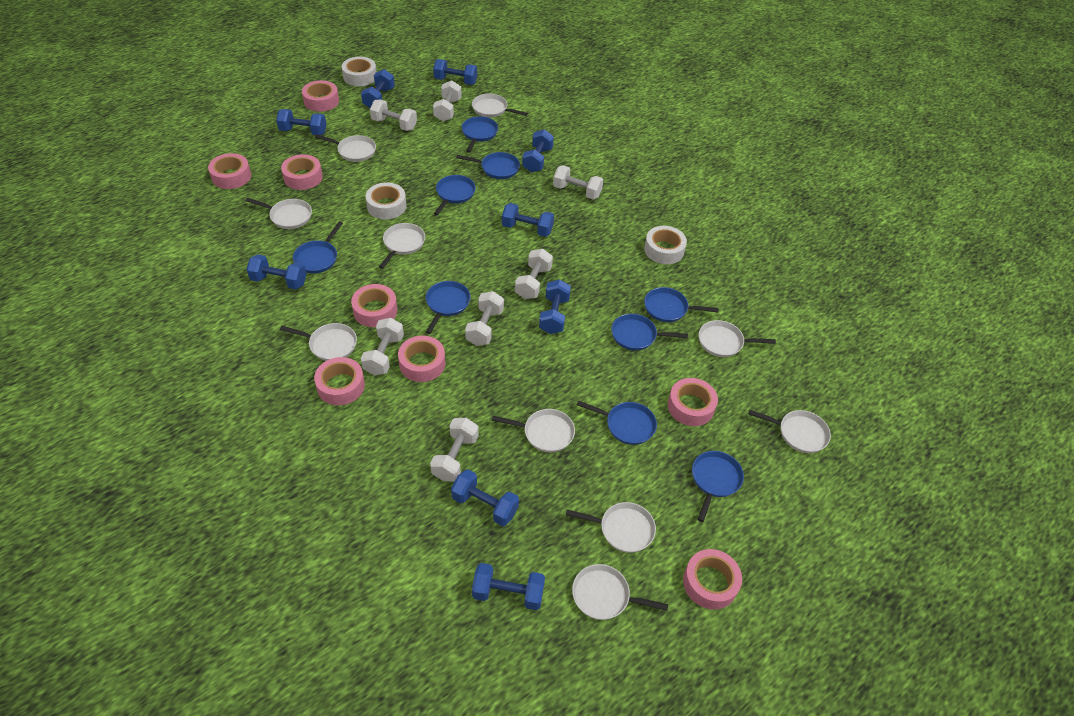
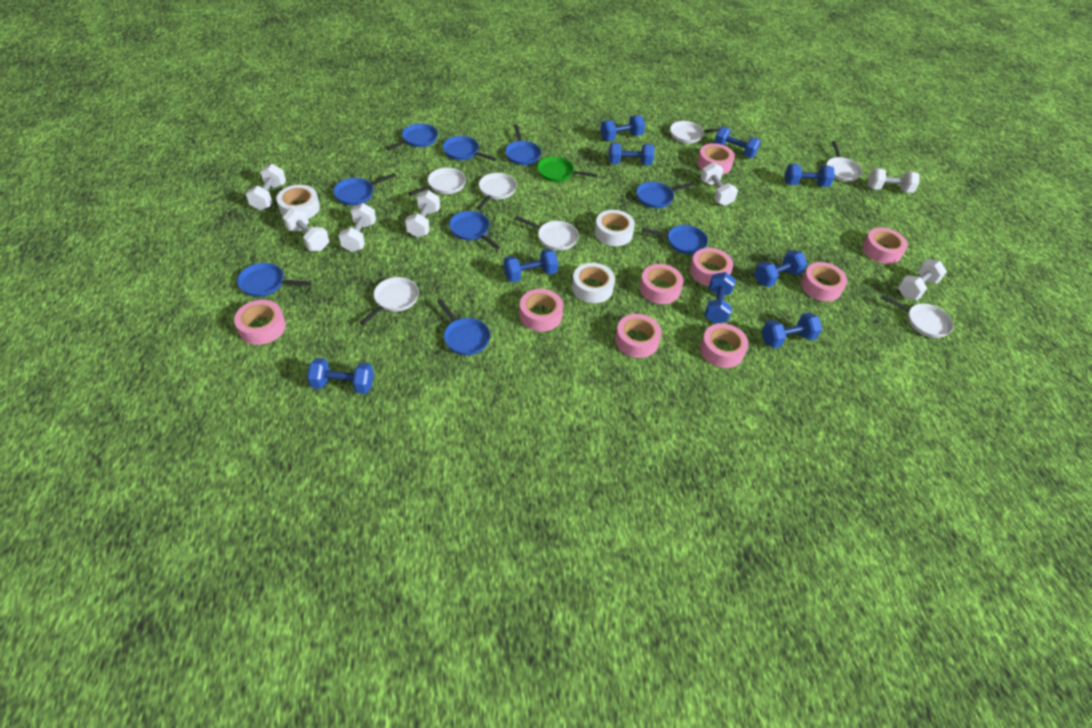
green pan: 0 -> 1
pink tape: 8 -> 9
white pan: 10 -> 7

